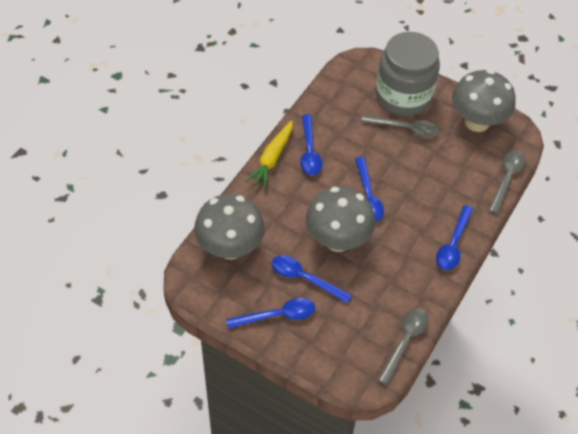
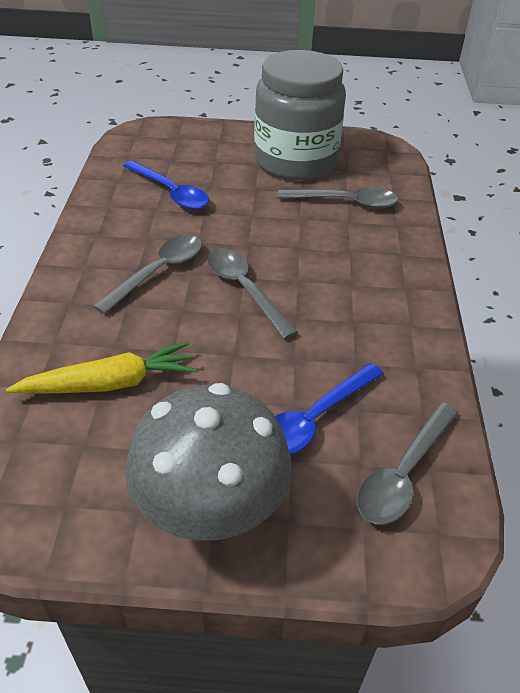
blue spoon: 5 -> 2
grey mushroom: 3 -> 1
grey spoon: 3 -> 4

